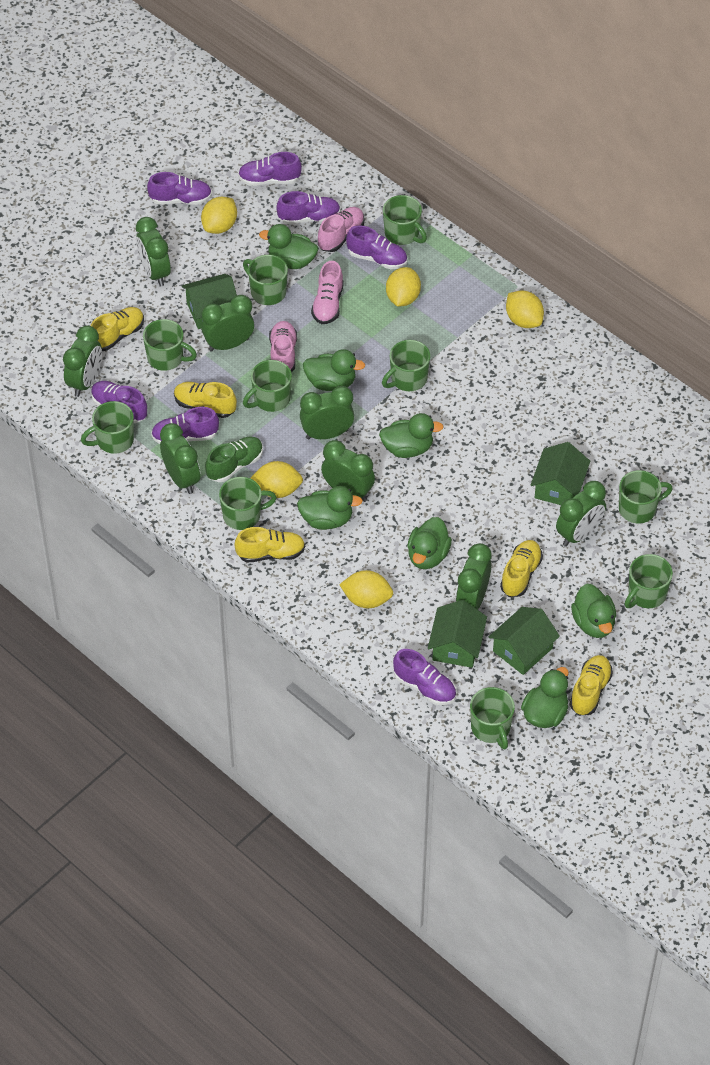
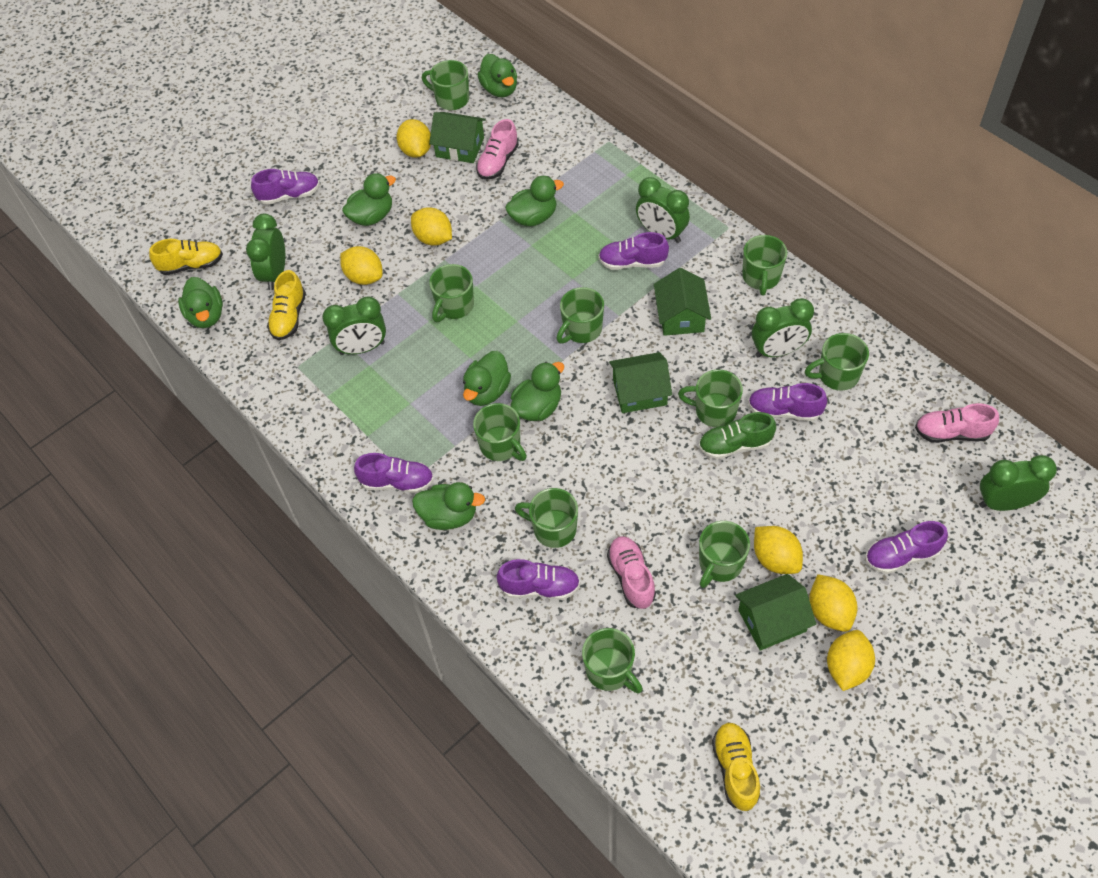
green clock: 8 -> 5
purple shoe: 7 -> 6
yellow lemon: 5 -> 6
yellow shoe: 5 -> 3

